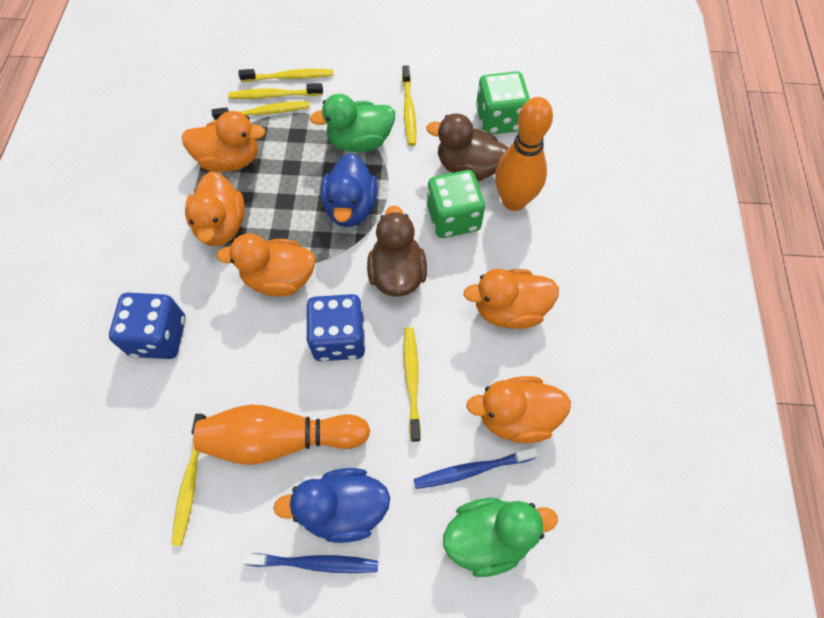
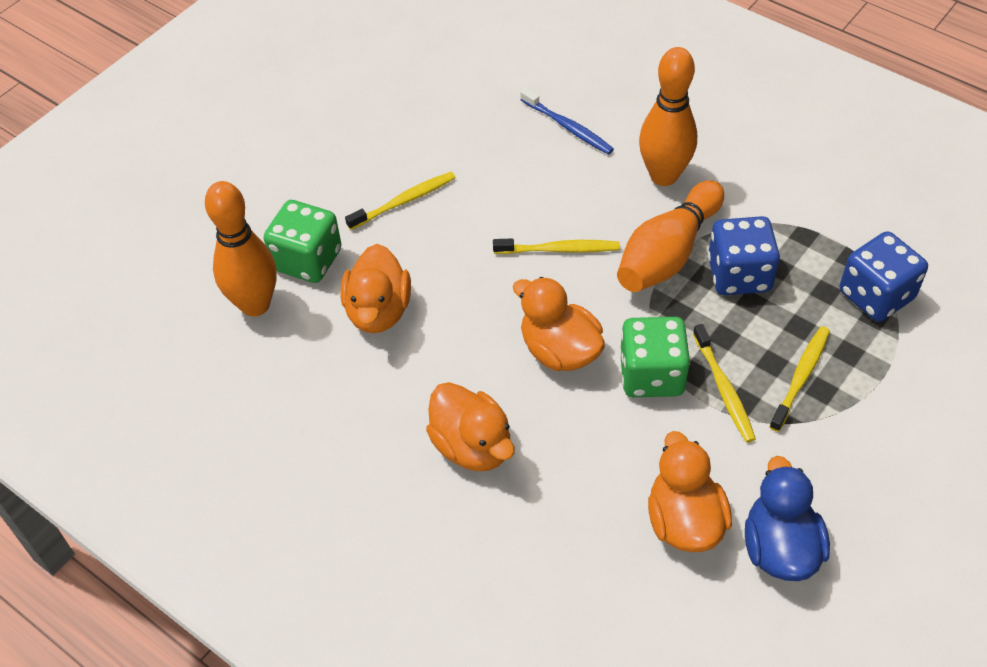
blue duck: 2 -> 1
blue toothbrush: 2 -> 1
brown duck: 2 -> 0
green duck: 2 -> 0
orange bowling pin: 2 -> 3
orange duck: 5 -> 4
yellow toothbrush: 6 -> 4

